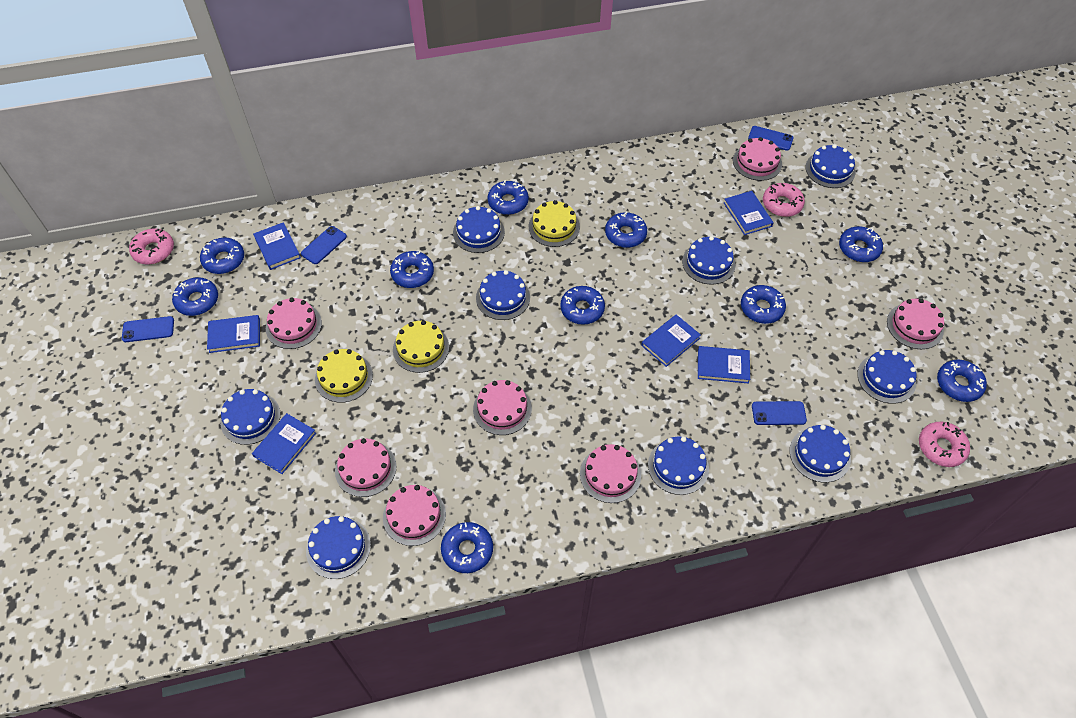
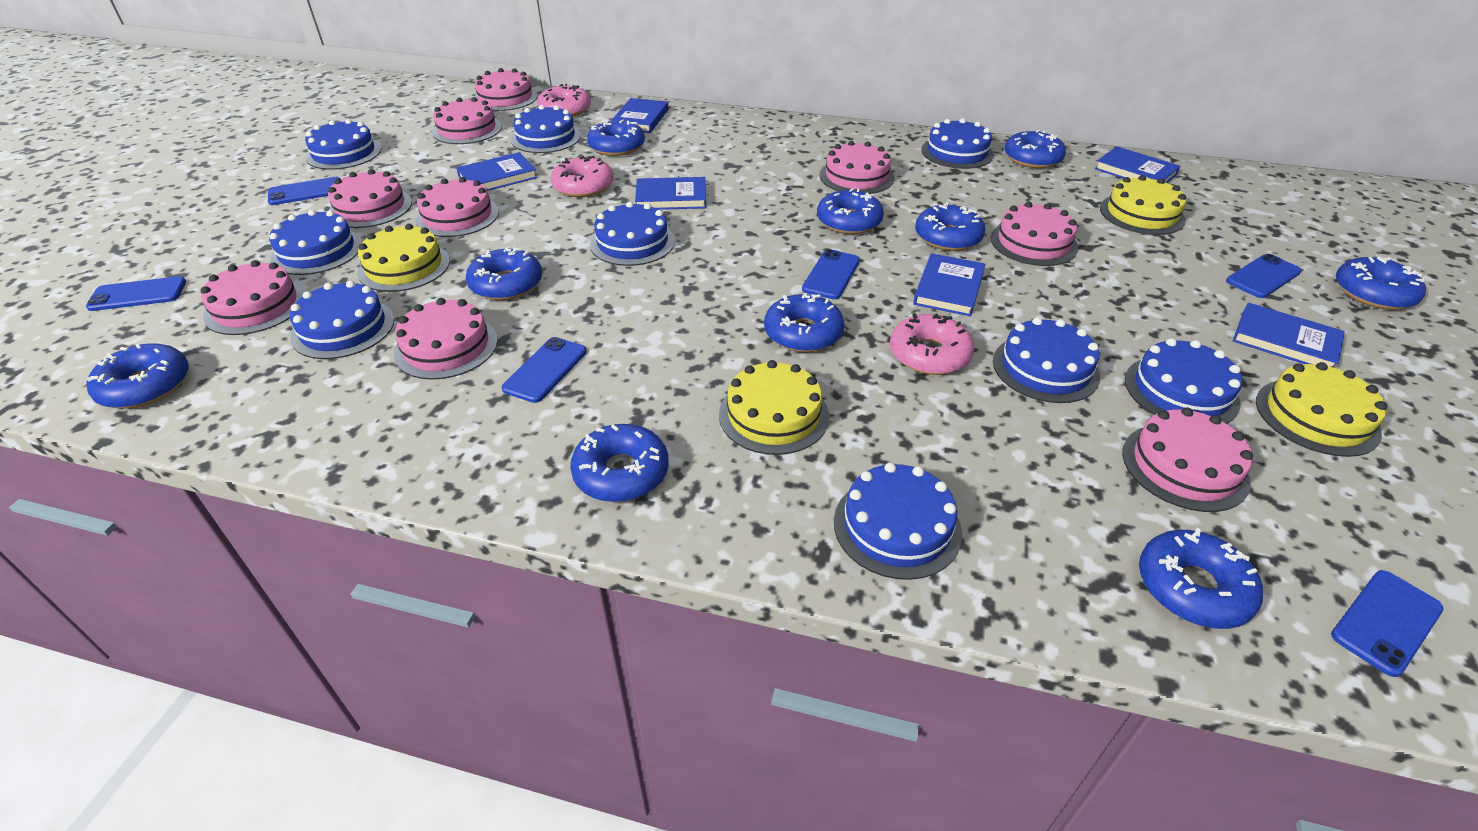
blue phone: 4 -> 6
pink cake: 7 -> 9
yellow cake: 3 -> 4

